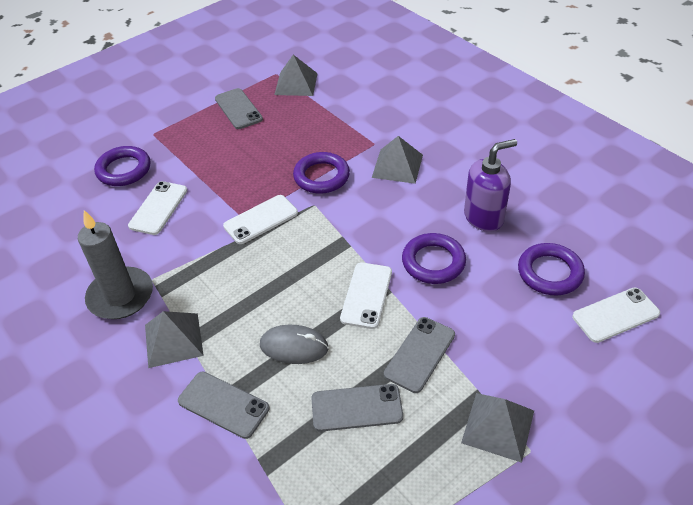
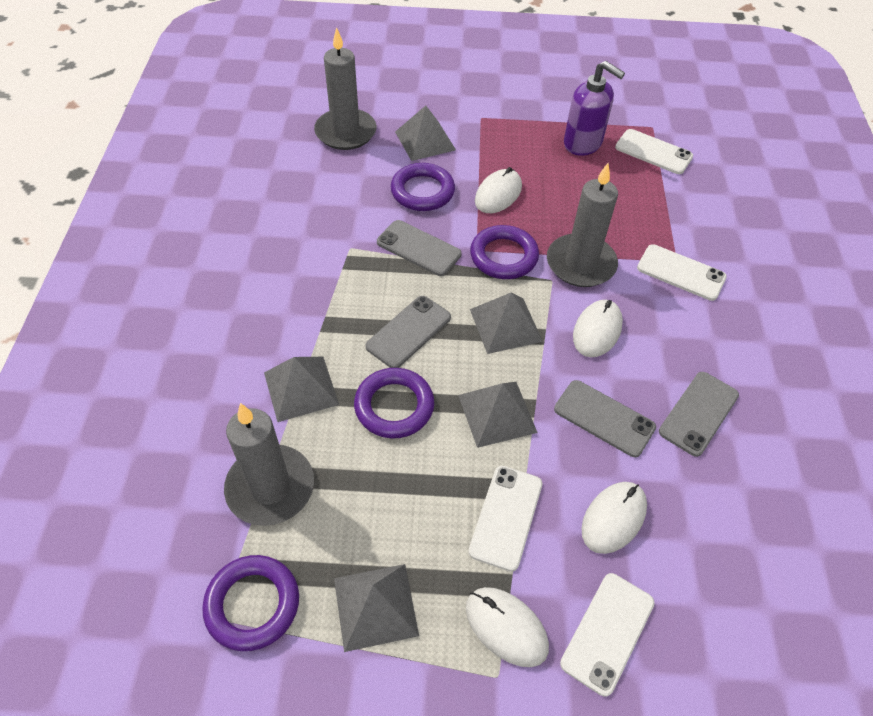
grey candle: 1 -> 3
grey mouse: 1 -> 0
grey pyramid: 4 -> 5
white mouse: 0 -> 4

